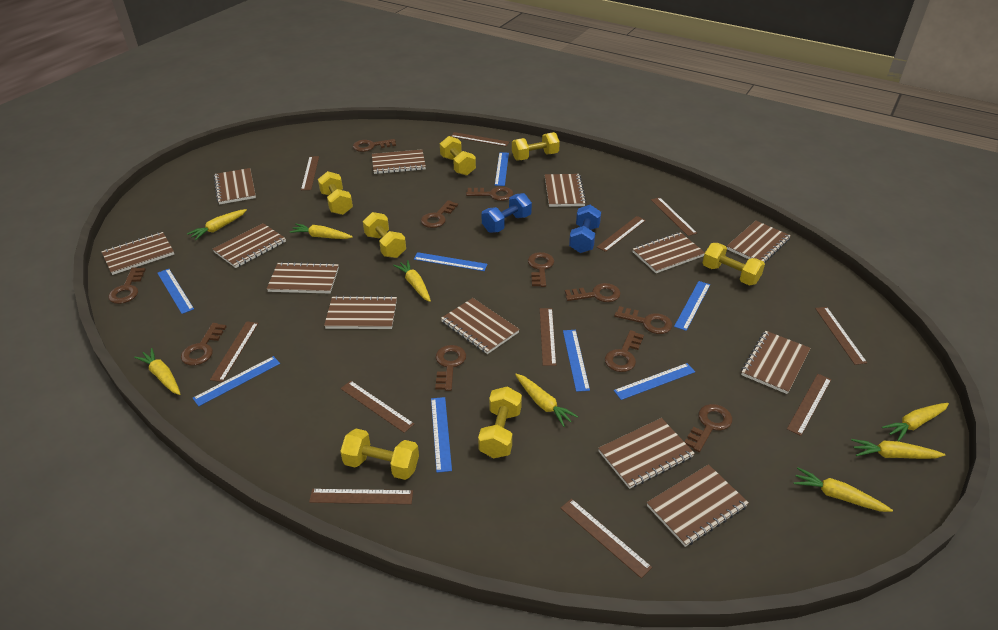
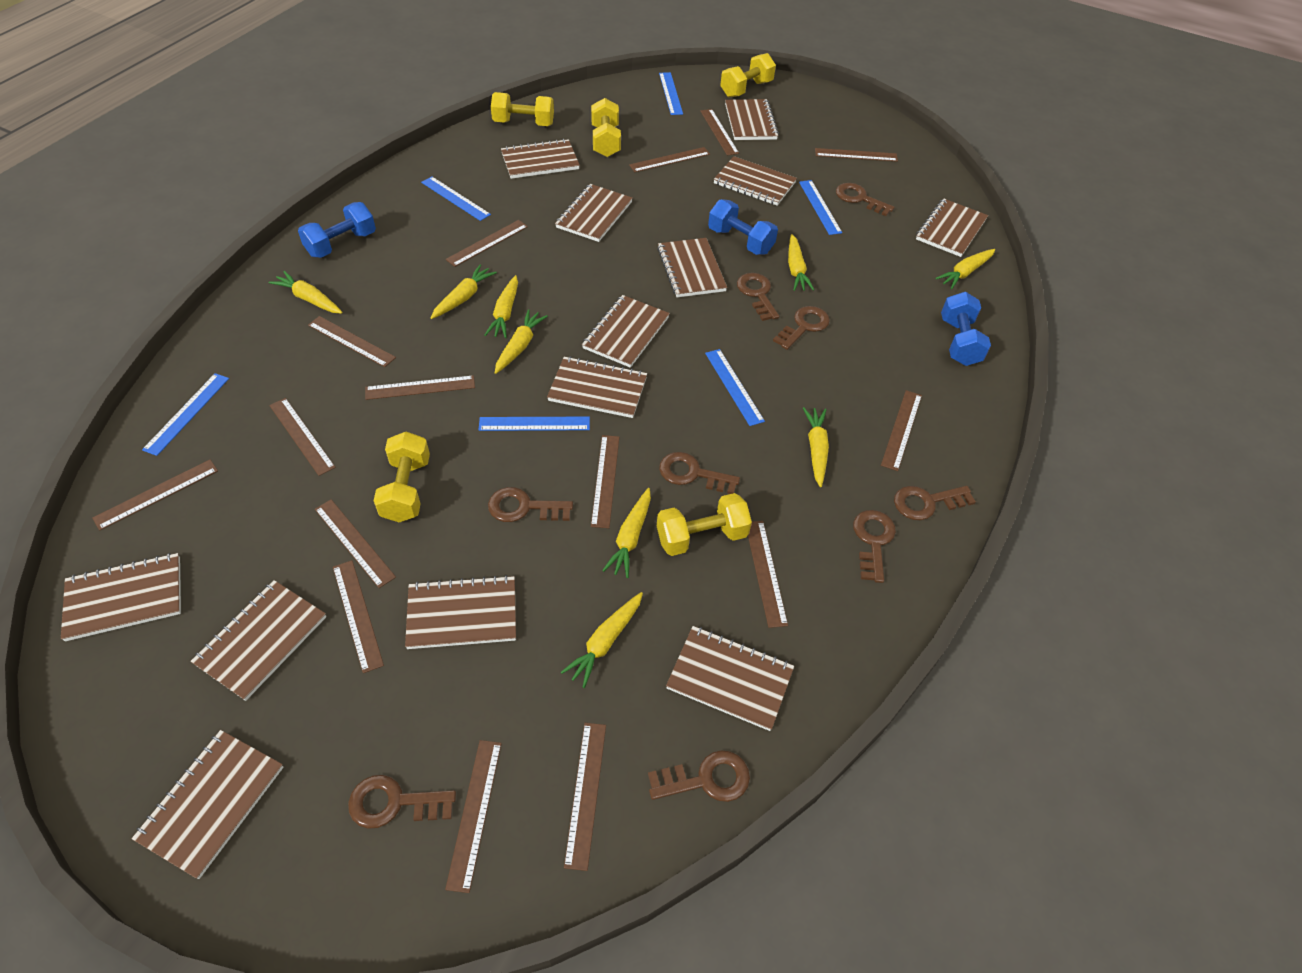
blue dumbbell: 2 -> 3
blue ruler: 8 -> 6
brown key: 11 -> 9
brown ruler: 11 -> 15
yellow carrot: 8 -> 9
yellow dumbbell: 7 -> 5

